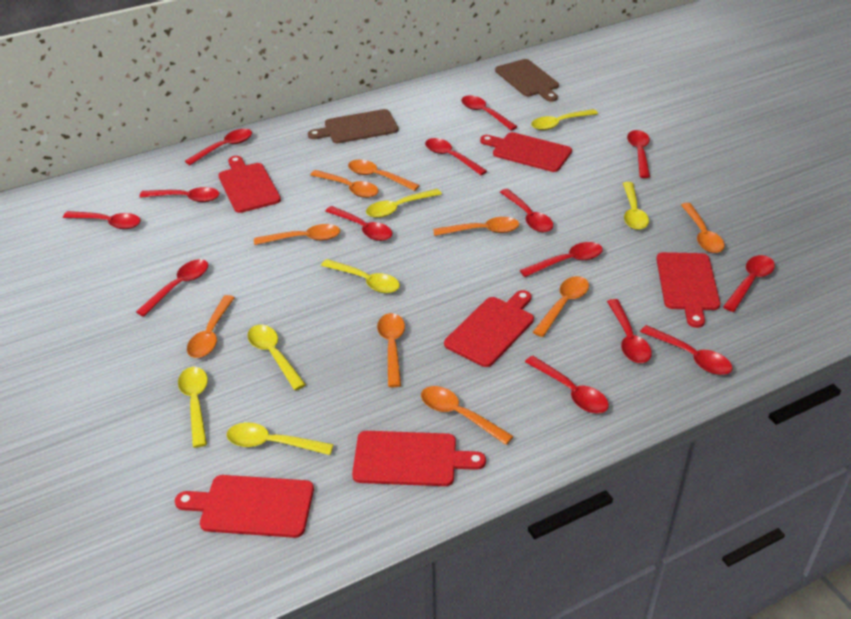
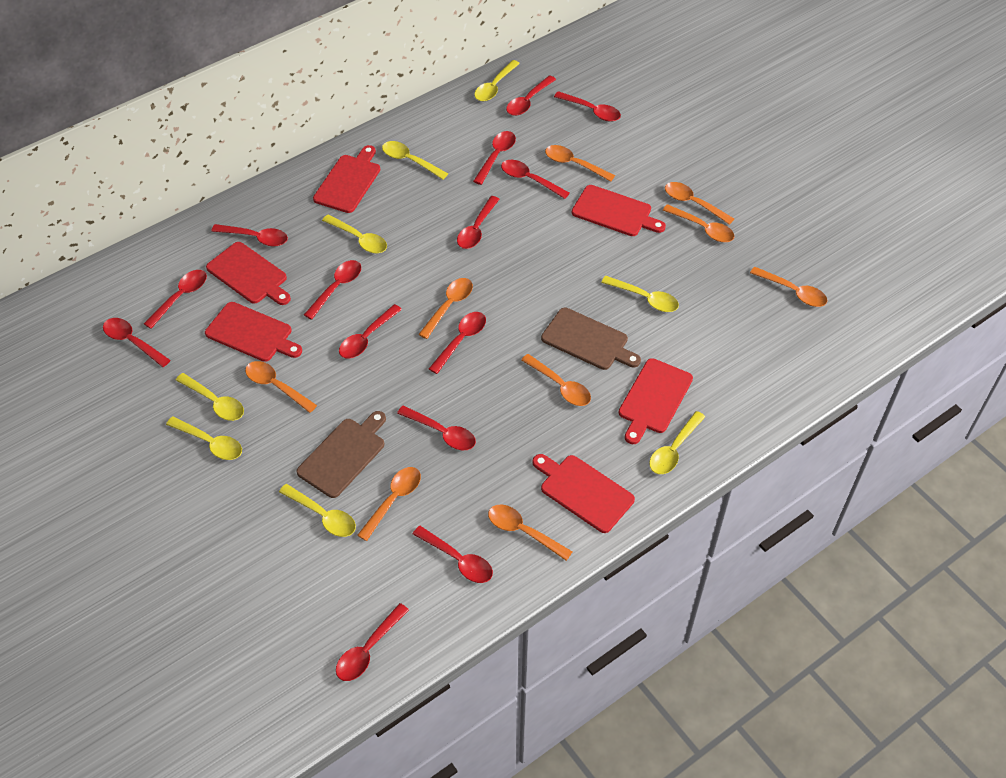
yellow spoon: 7 -> 8

